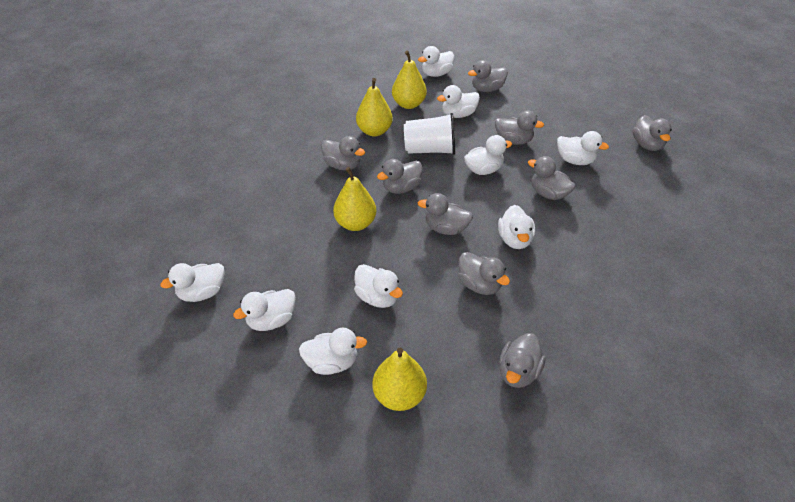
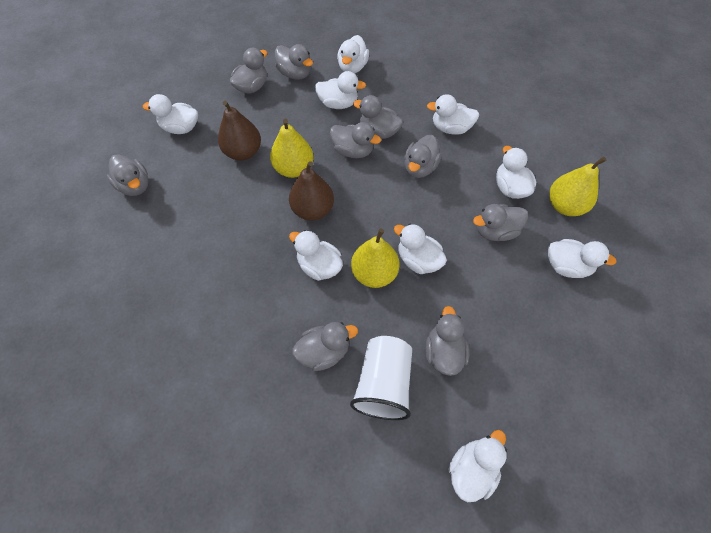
brown pear: 0 -> 2
yellow pear: 4 -> 3

